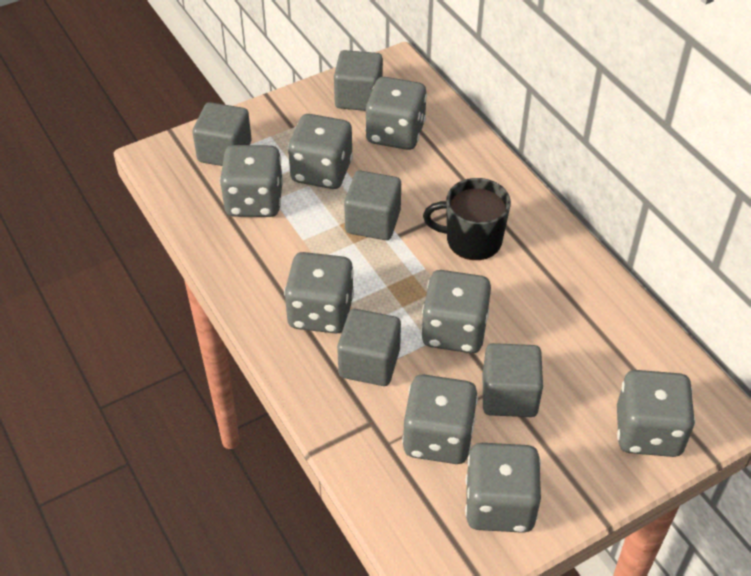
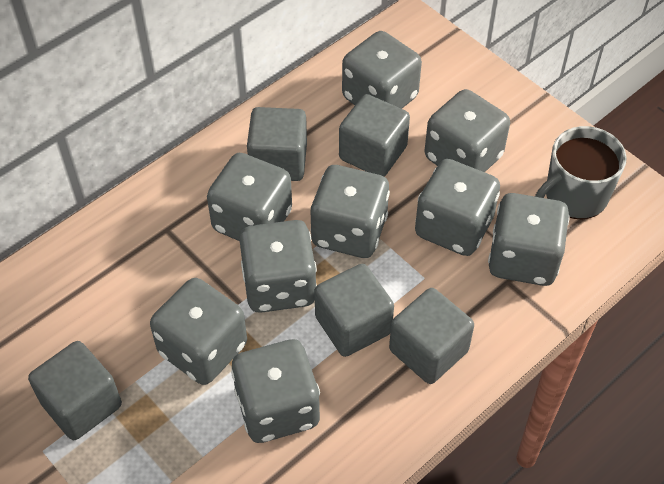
black mug: 1 -> 0
grey dice: 8 -> 9
grey mug: 0 -> 1

